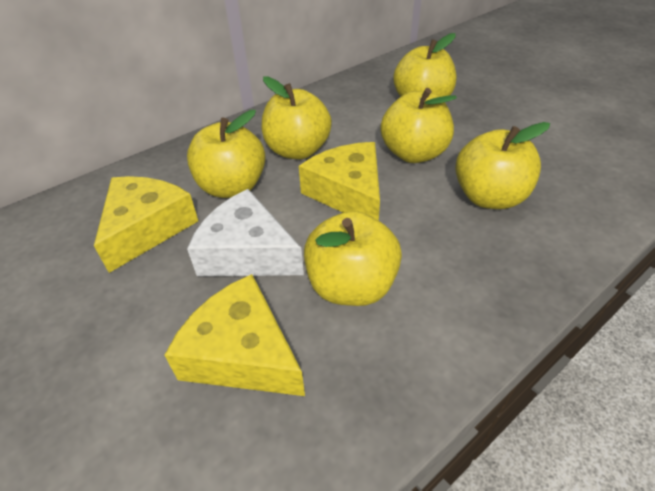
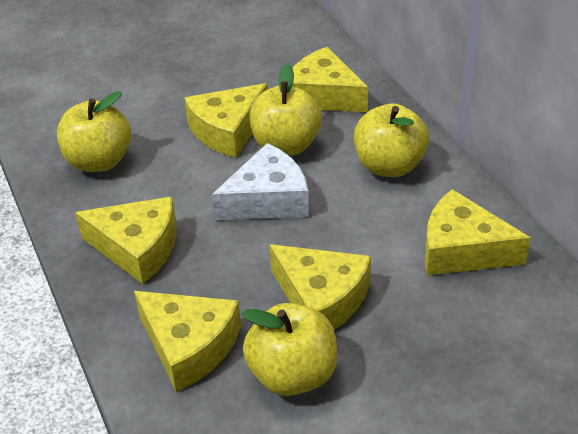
yellow apple: 6 -> 4
yellow cheese: 3 -> 6

